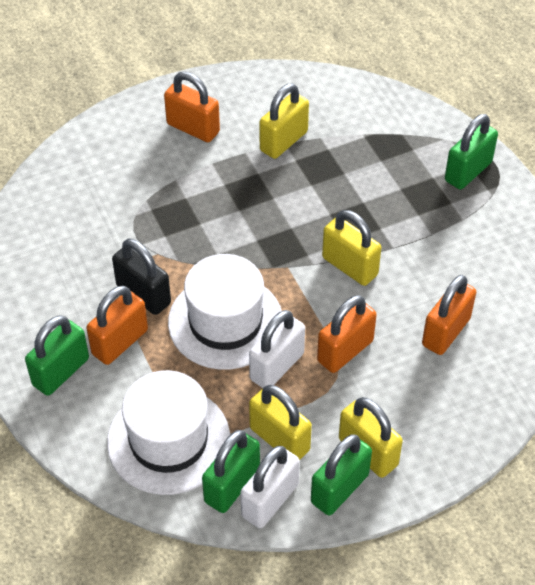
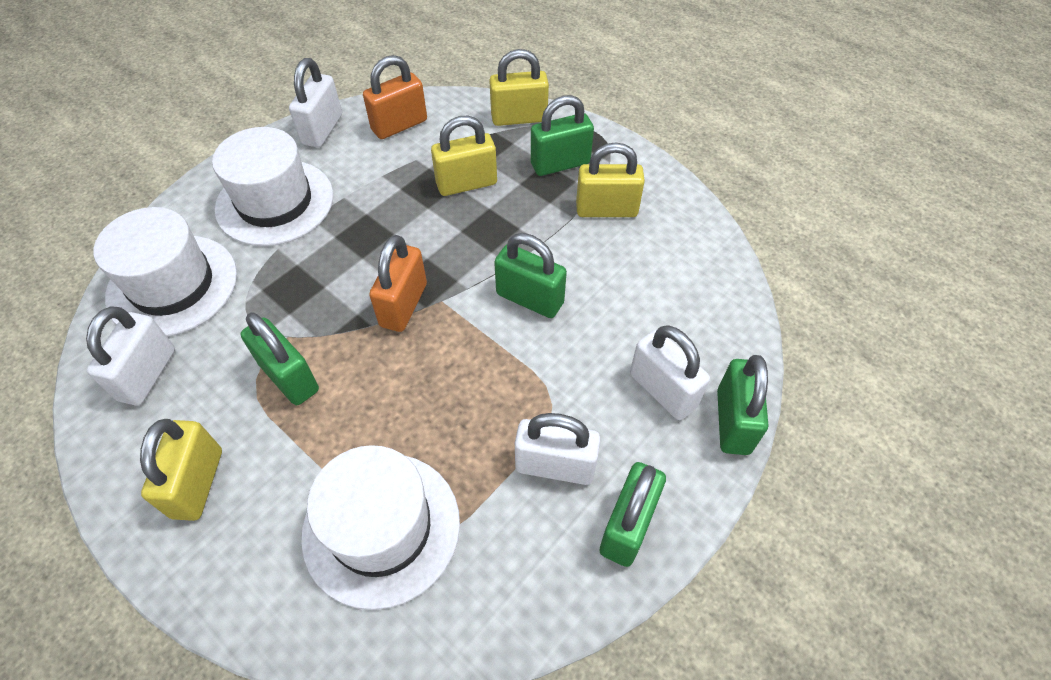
black padlock: 1 -> 0
green padlock: 4 -> 5
orange padlock: 4 -> 2
white hat: 2 -> 3
white padlock: 2 -> 4

